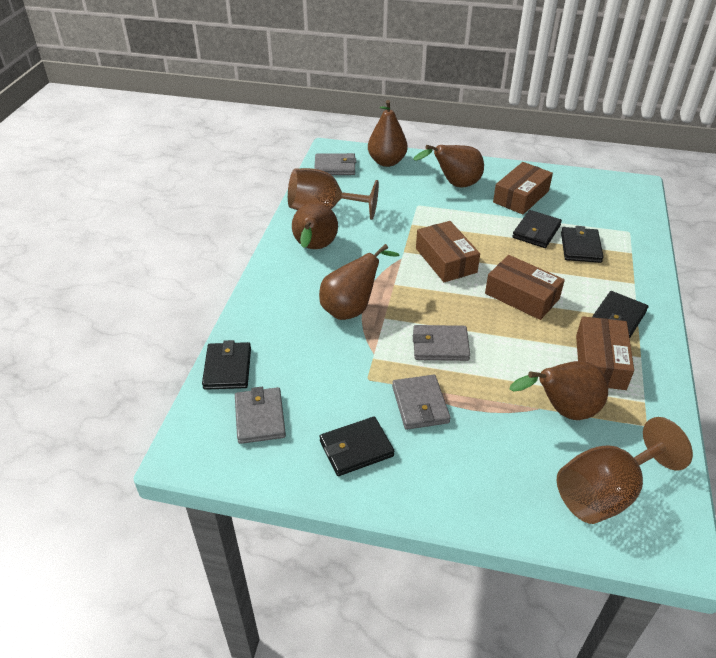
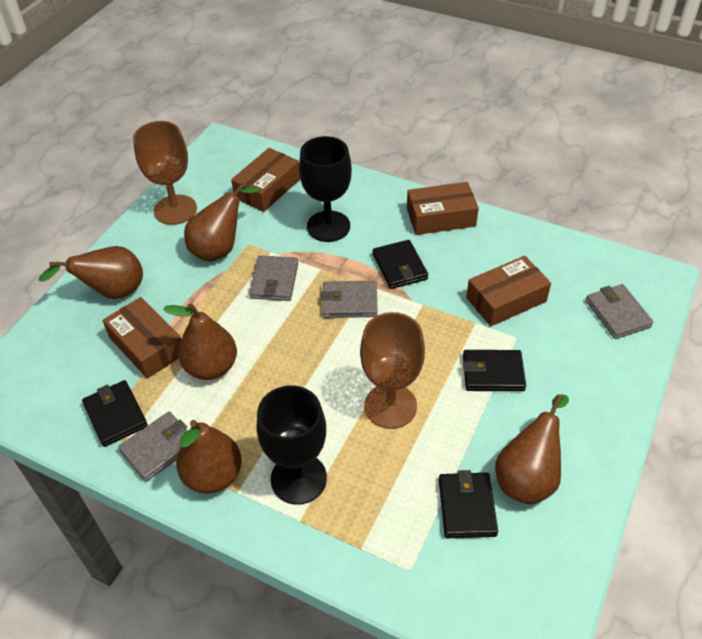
black goblet: 0 -> 2
black wallet: 5 -> 4

